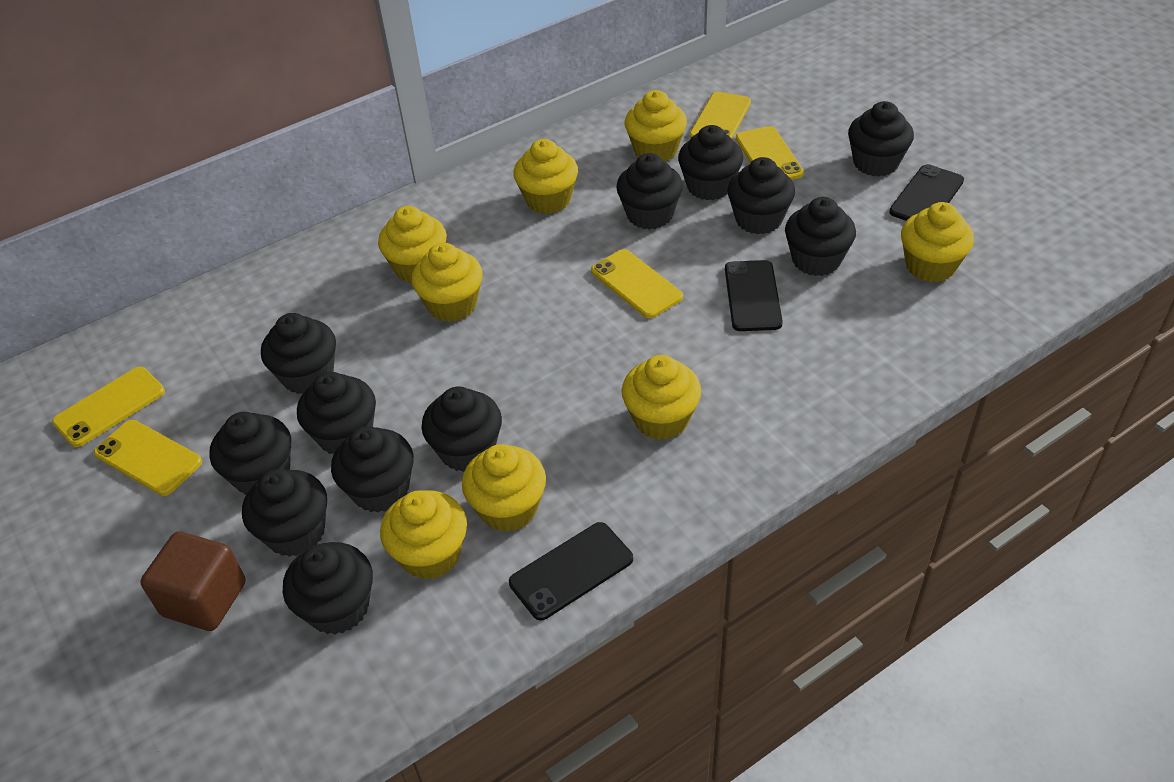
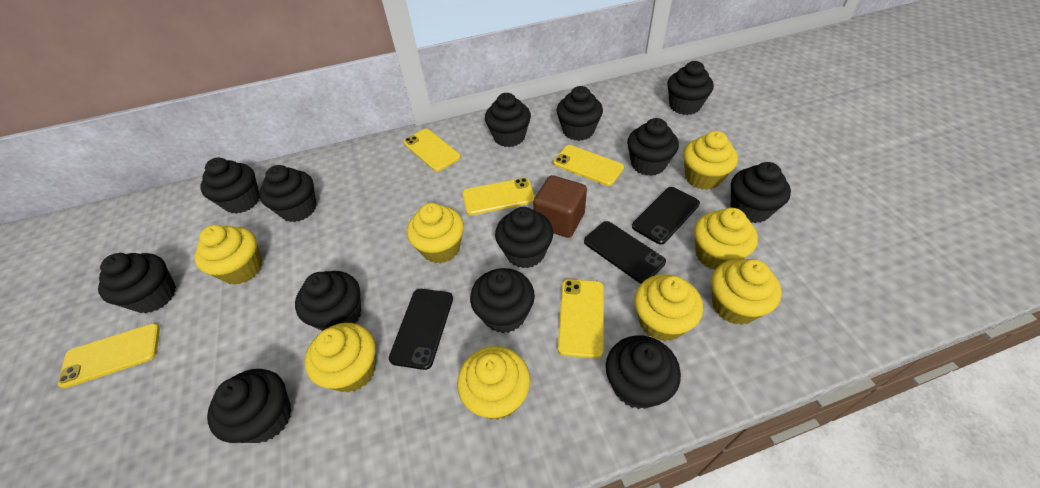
black cupcake: 12 -> 13

